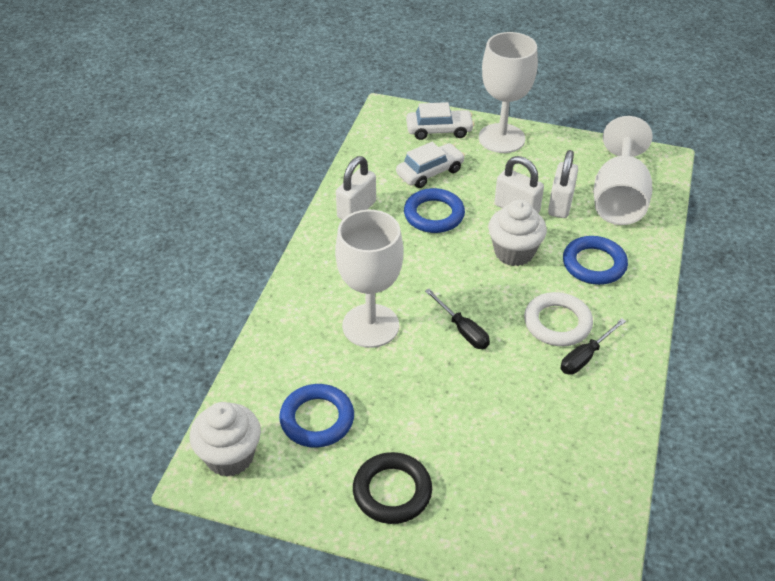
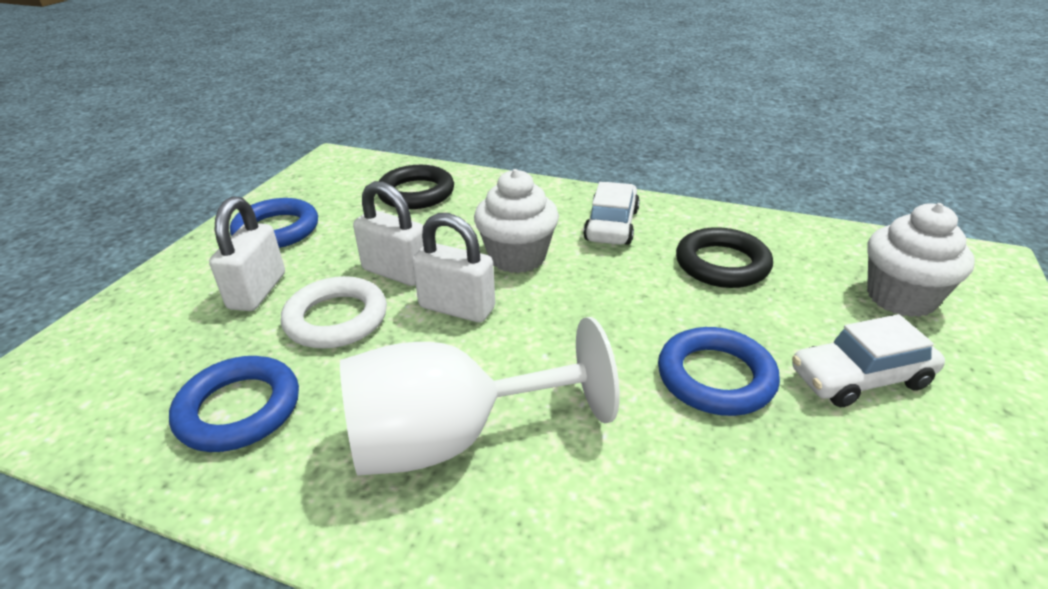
black ring: 1 -> 2
black screwdriver: 2 -> 0
white goblet: 3 -> 1

